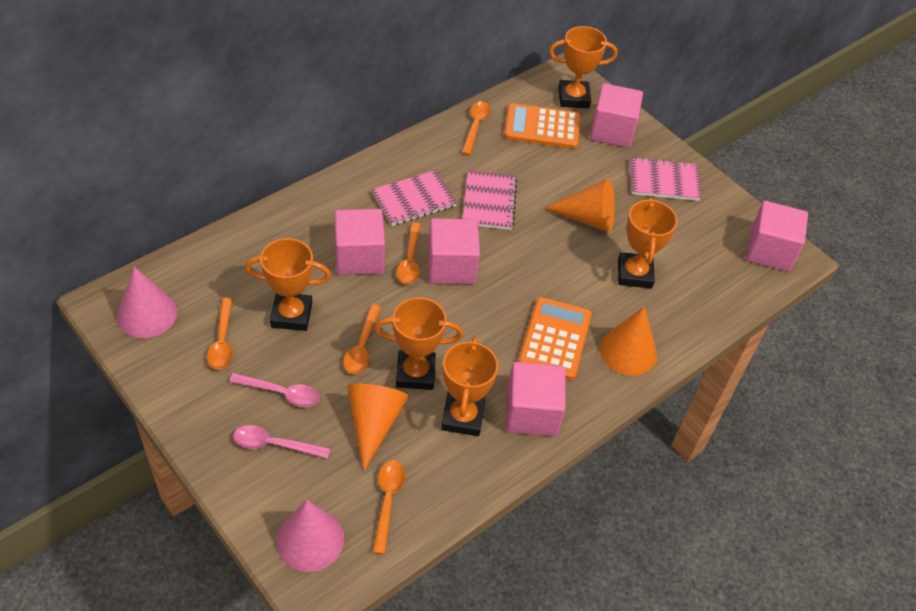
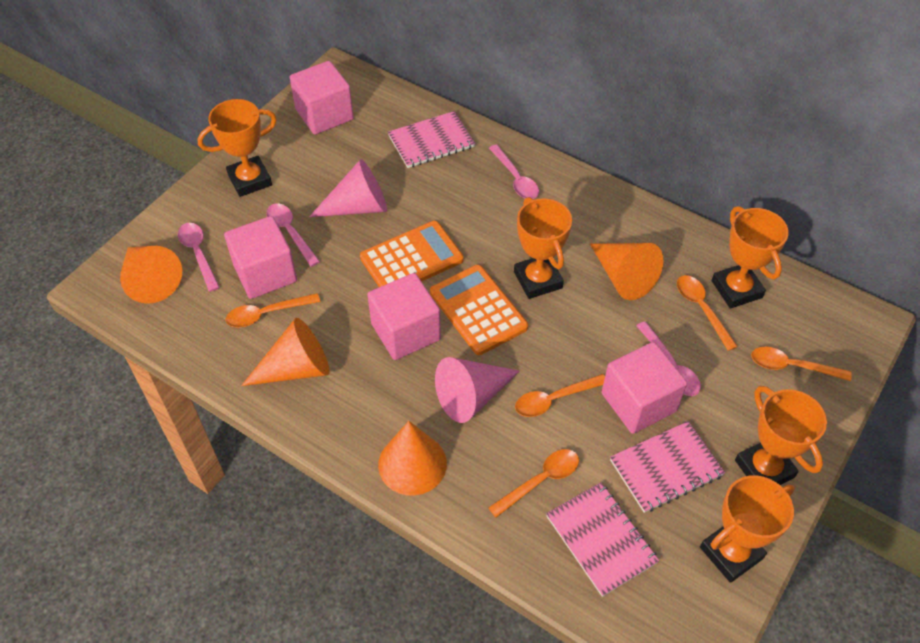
orange cone: 3 -> 4
pink cube: 5 -> 4
pink spoon: 2 -> 4

